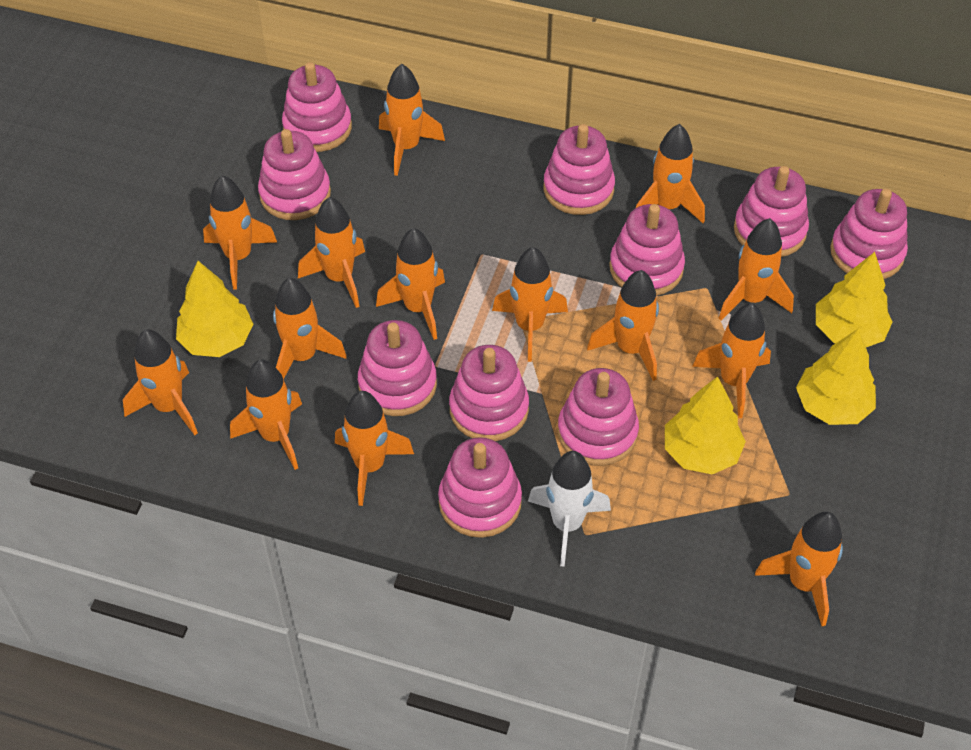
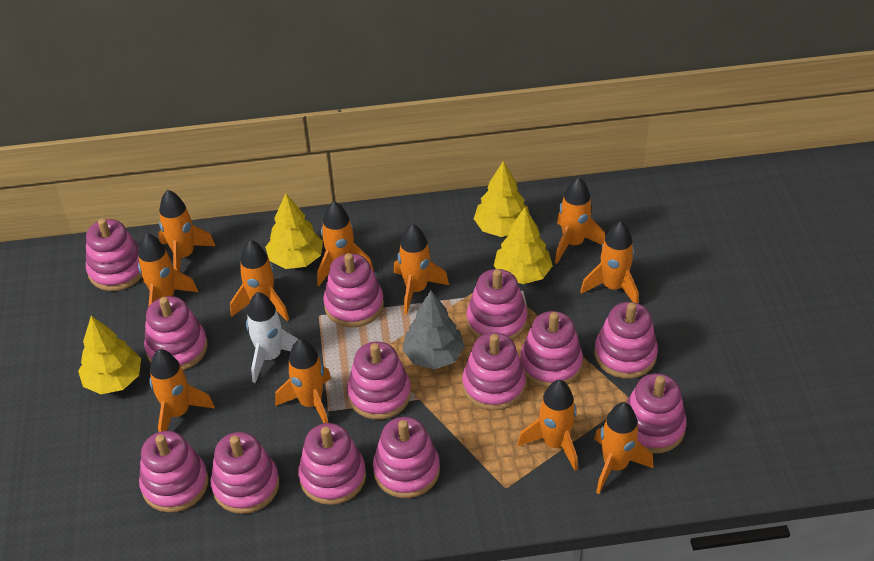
grey tree: 0 -> 1
orange rocket: 14 -> 11
pink stacking toy: 10 -> 13

